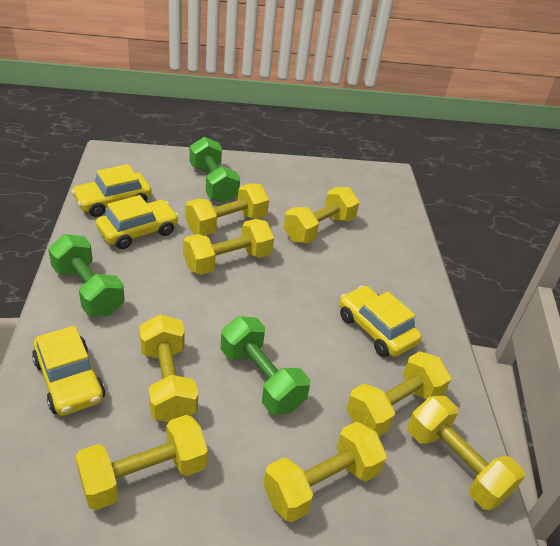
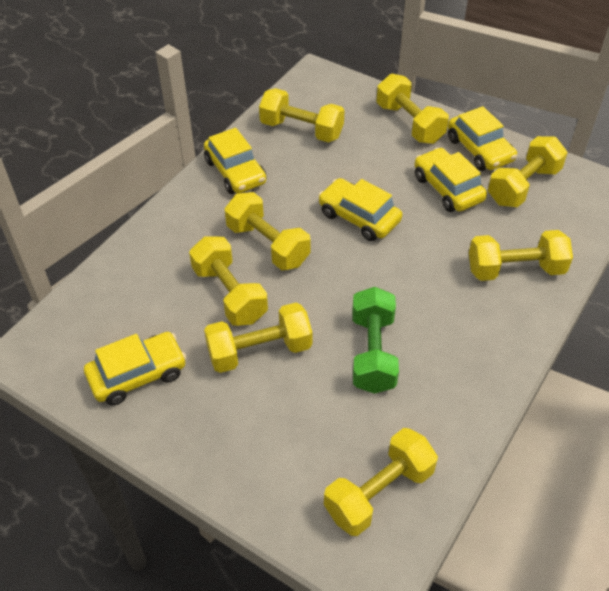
green dumbbell: 3 -> 1
yellow car: 4 -> 5

